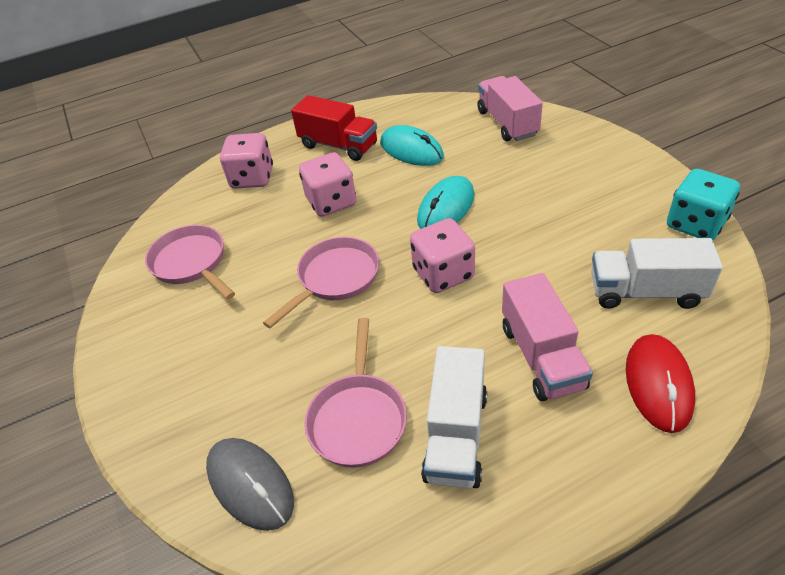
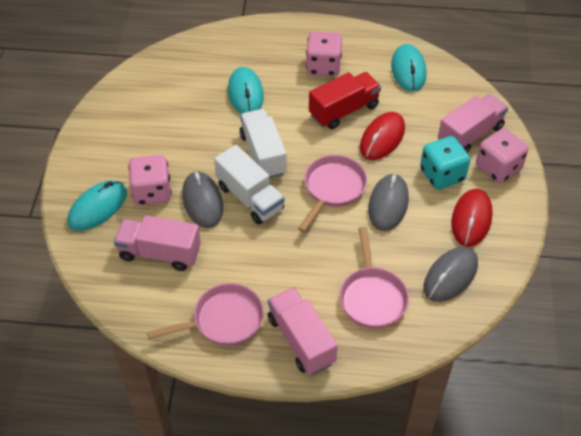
grey mouse: 1 -> 3
pink truck: 2 -> 3
red mouse: 1 -> 2
turquoise mouse: 2 -> 3

